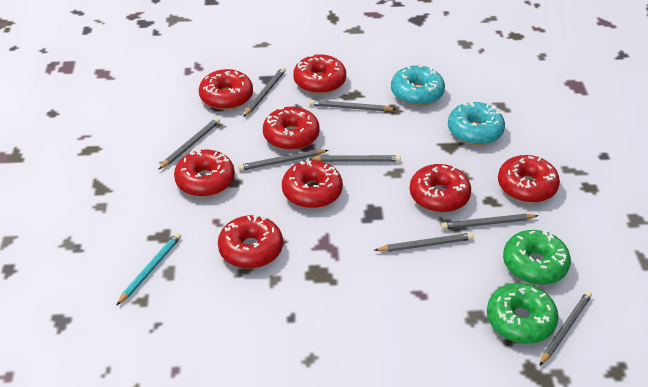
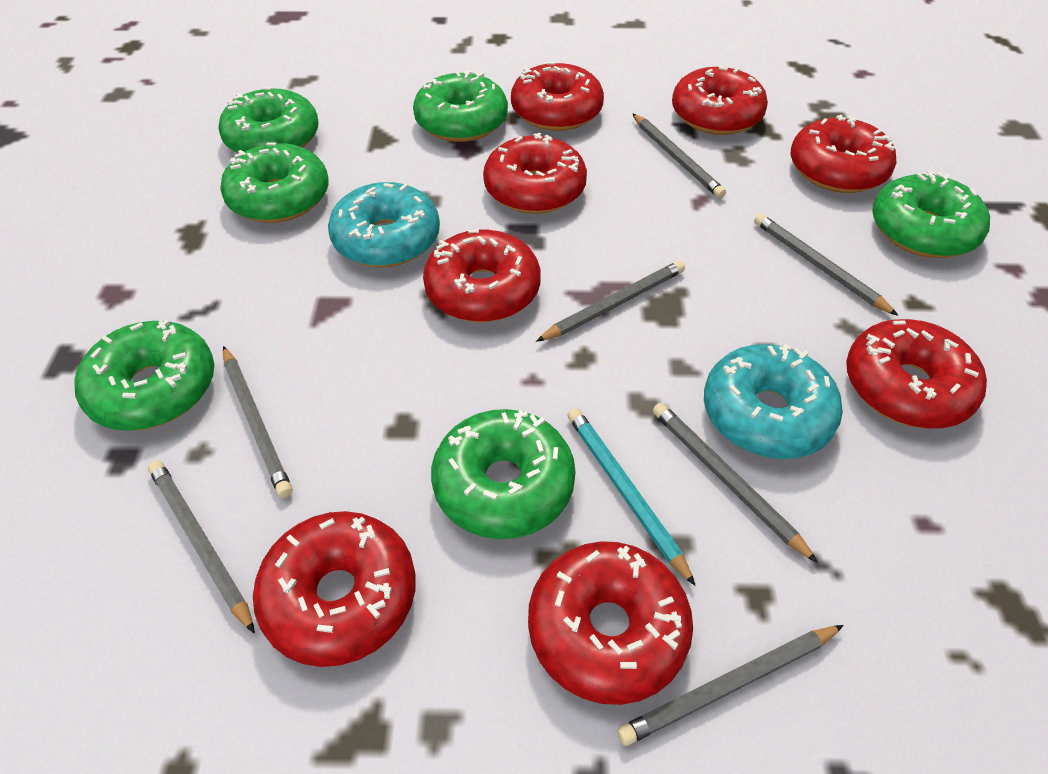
green donut: 2 -> 6
grey pencil: 8 -> 7

